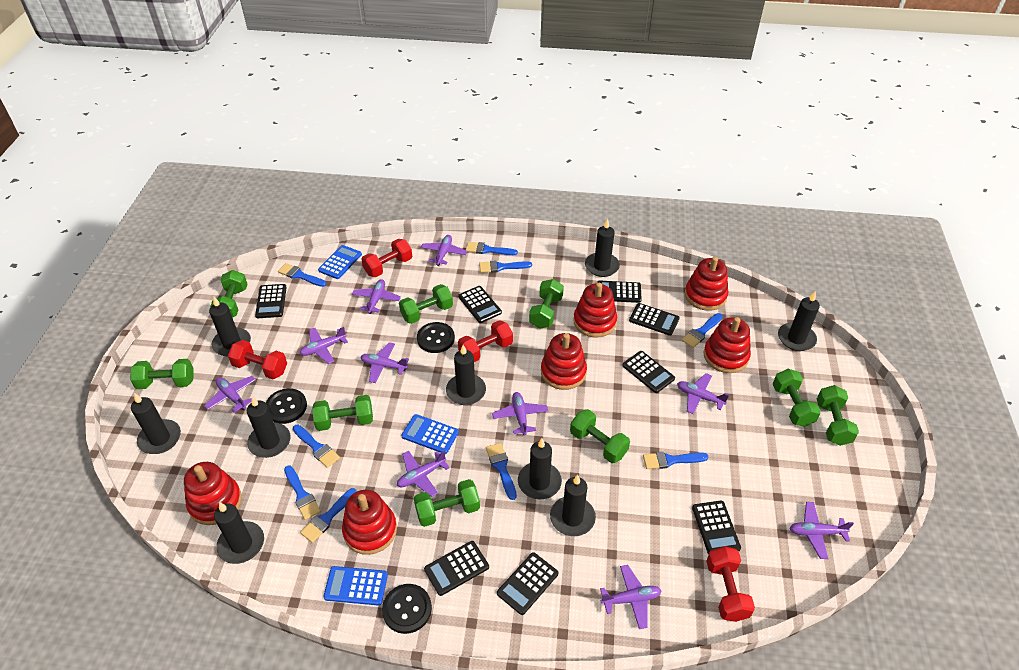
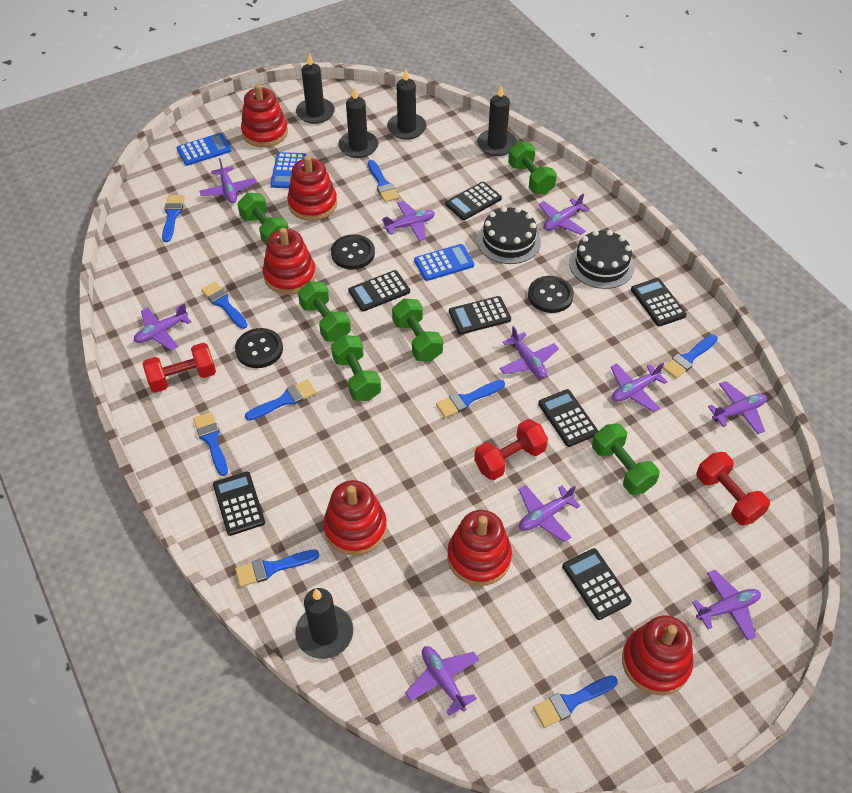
black cake: 0 -> 2
black calculator: 8 -> 7
black candle: 9 -> 5
green dumbbell: 9 -> 6
red dumbbell: 4 -> 3

